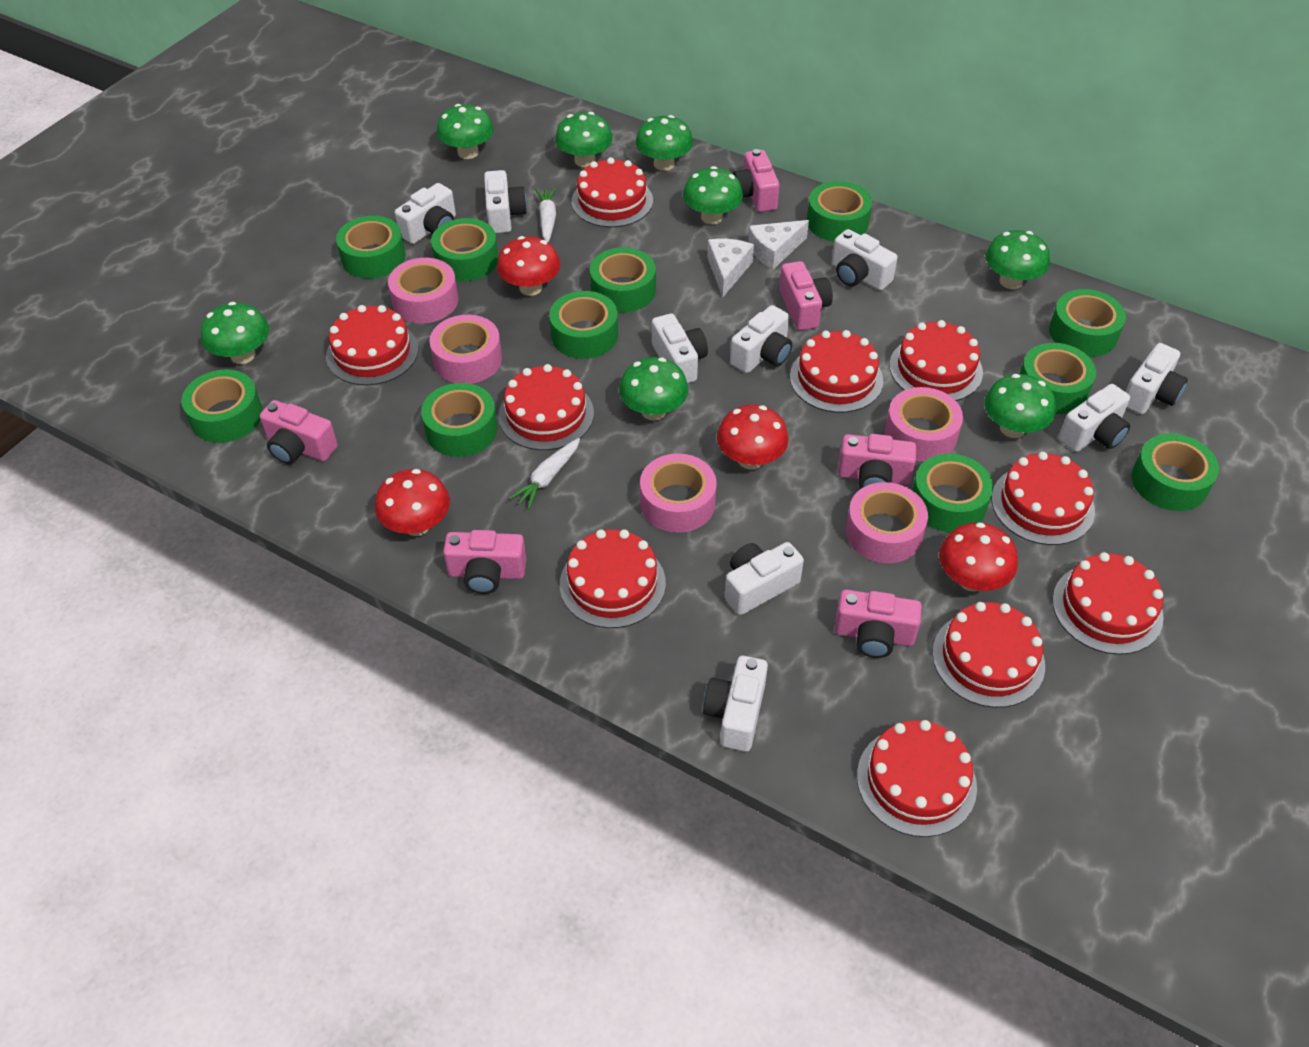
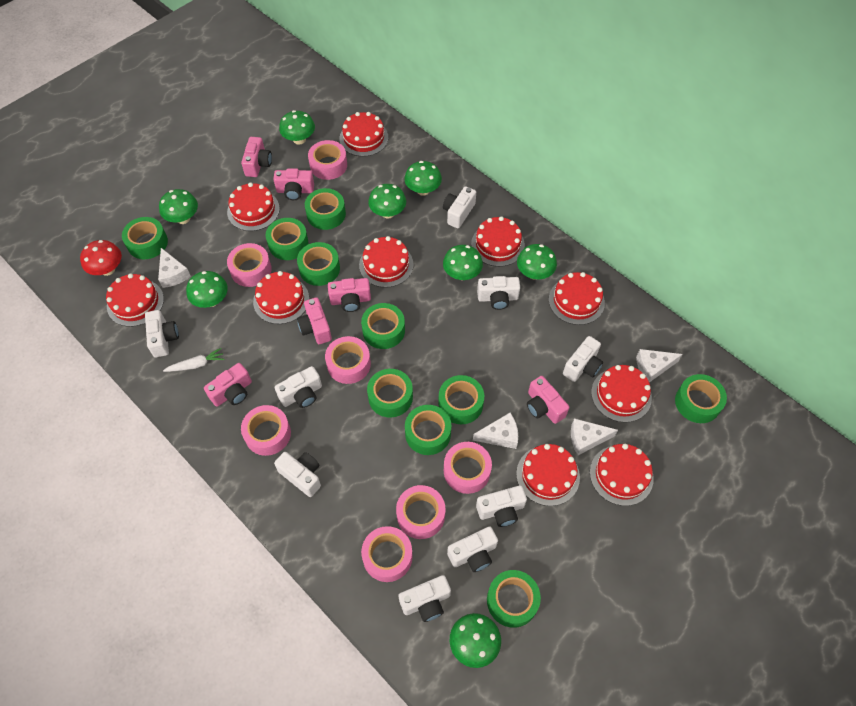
green tape: 11 -> 10
pink tape: 5 -> 7
red mushroom: 4 -> 1
white carrot: 2 -> 1
white cheese: 2 -> 4

